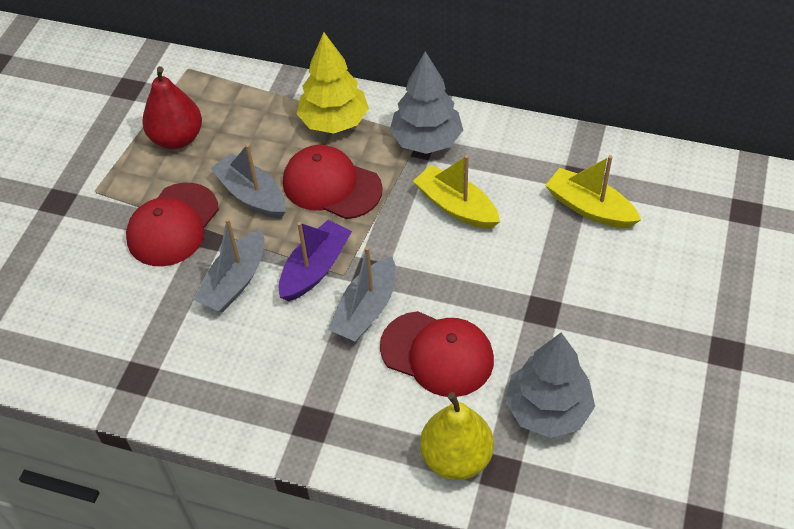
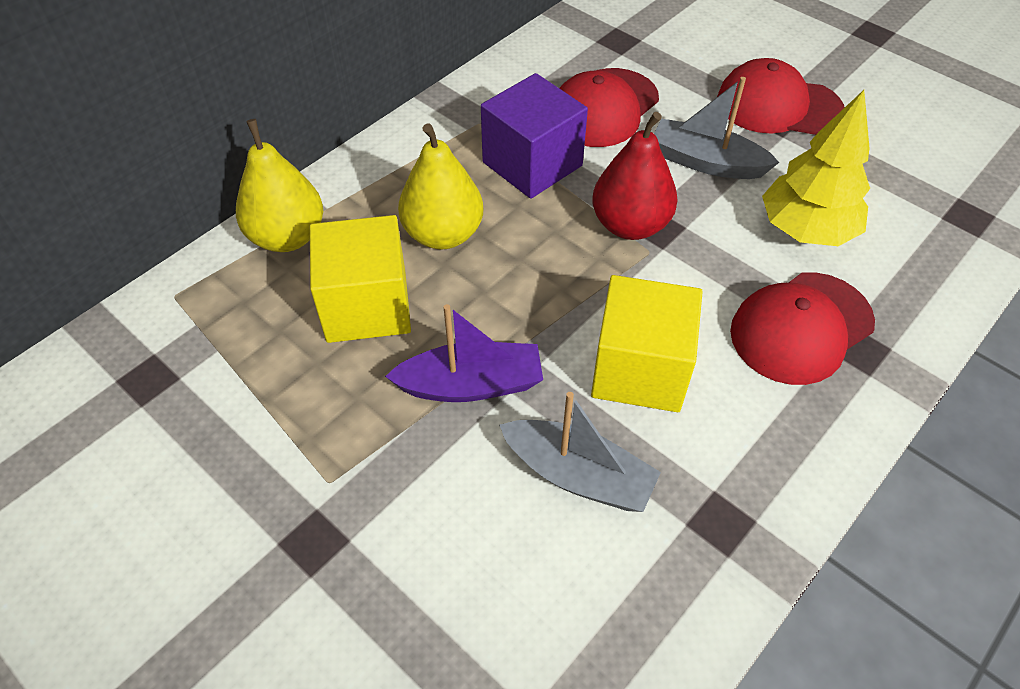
grey boat: 3 -> 2
grey tree: 2 -> 0
purple cube: 0 -> 1
yellow boat: 2 -> 0
yellow cube: 0 -> 2
yellow pear: 1 -> 2

